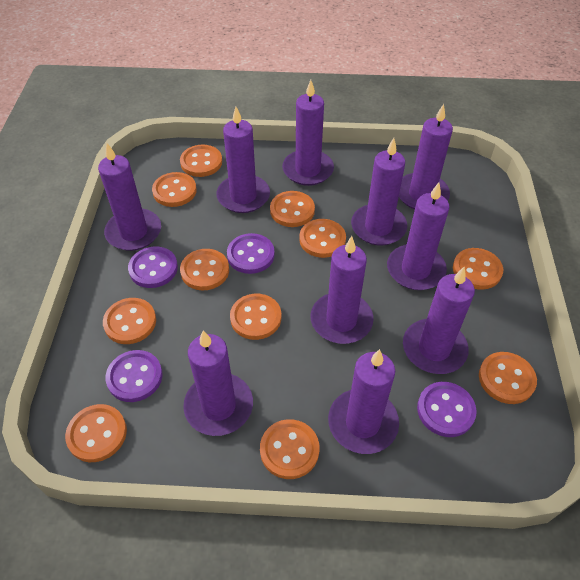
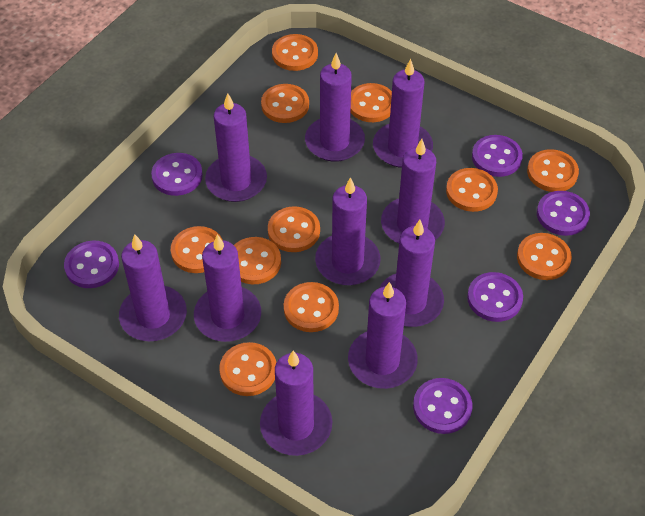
purple button: 4 -> 6

